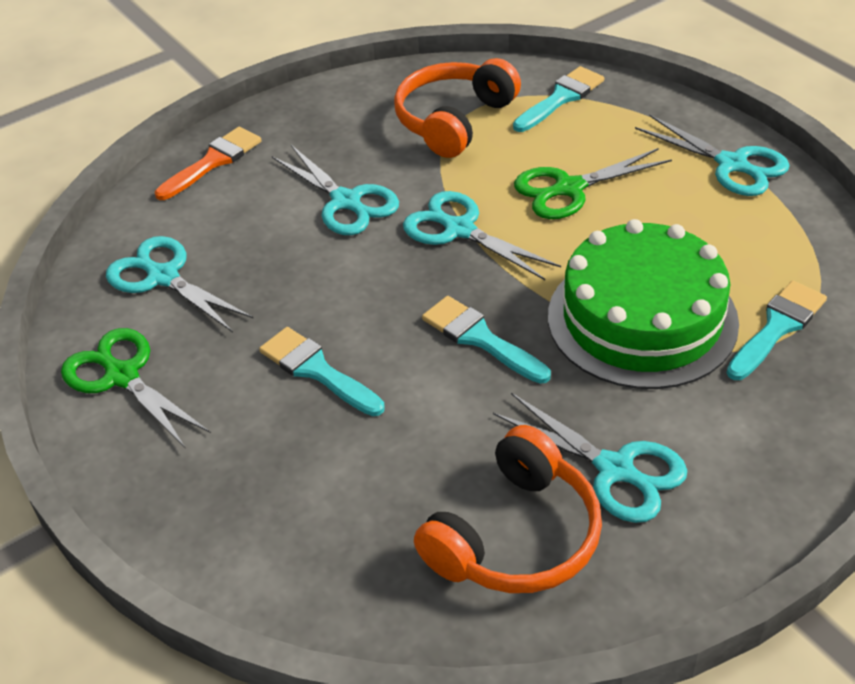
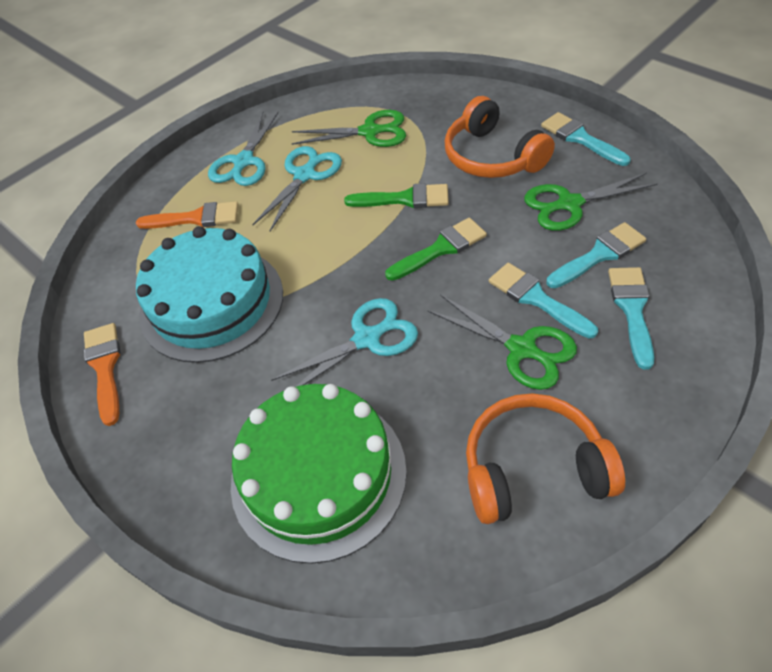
green brush: 0 -> 2
green scissors: 2 -> 3
orange brush: 1 -> 2
turquoise cake: 0 -> 1
turquoise scissors: 5 -> 3

